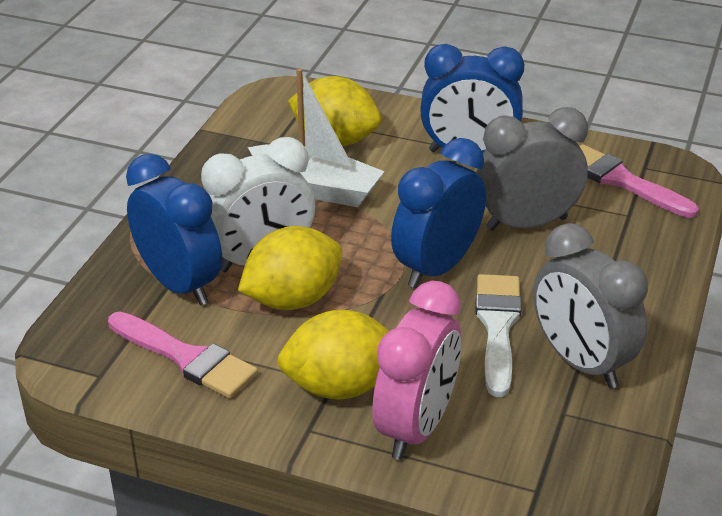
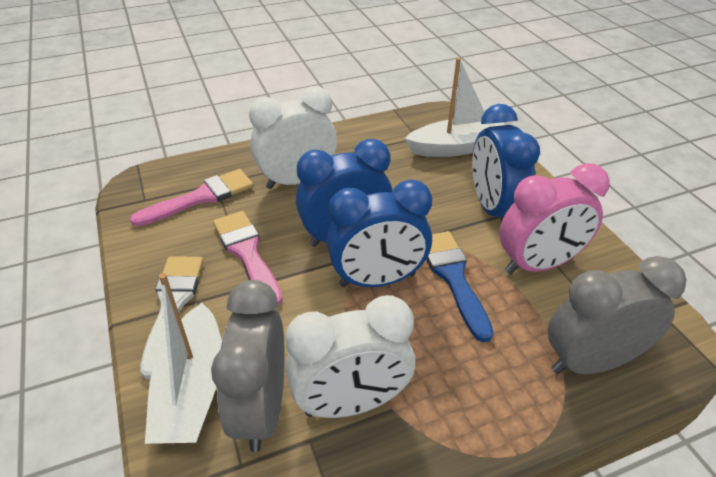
blue brush: 0 -> 1
white boat: 1 -> 2
white clock: 1 -> 2
yellow lemon: 3 -> 0

